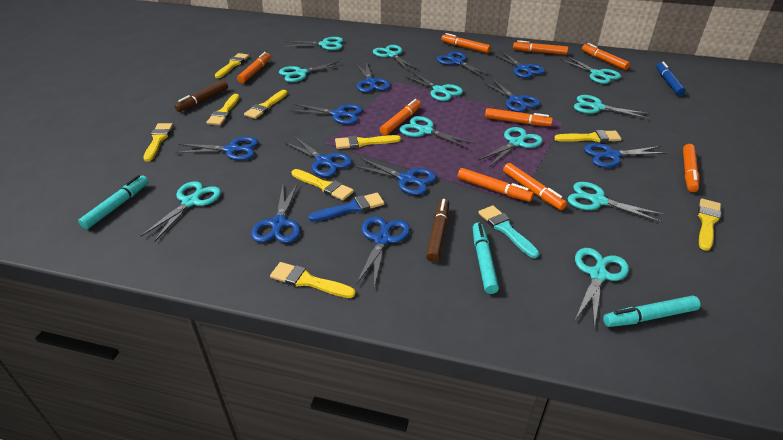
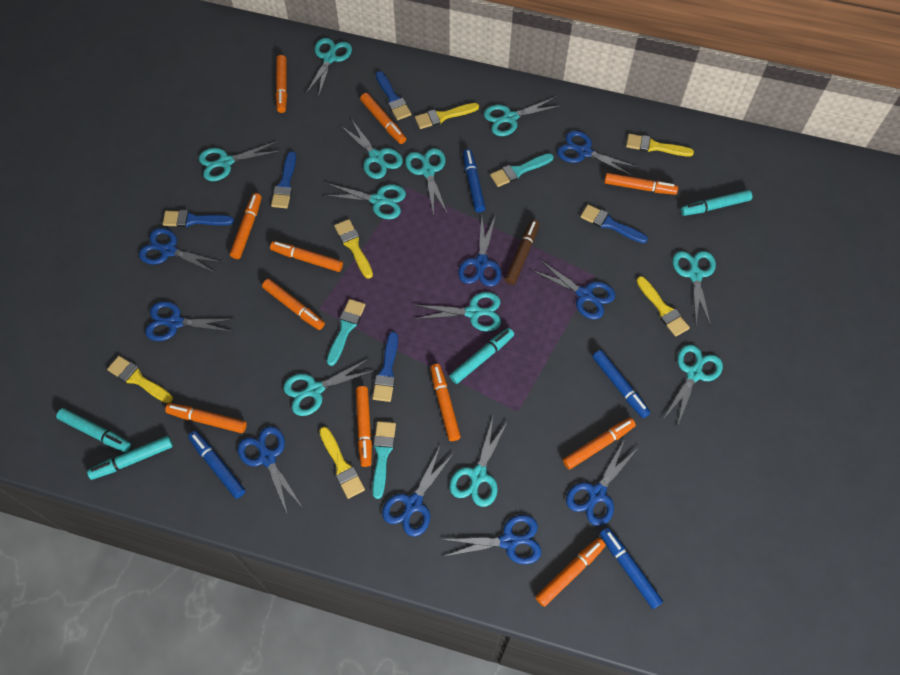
blue brush: 1 -> 5
blue marker: 1 -> 4
blue scissors: 11 -> 9
brown marker: 2 -> 1
orange marker: 9 -> 11
turquoise brush: 1 -> 3
turquoise marker: 3 -> 4
yellow brush: 9 -> 6

